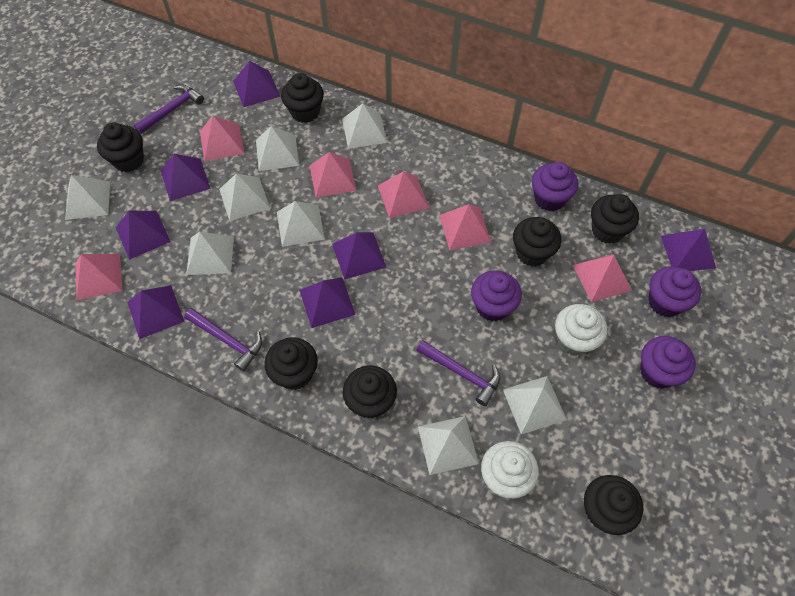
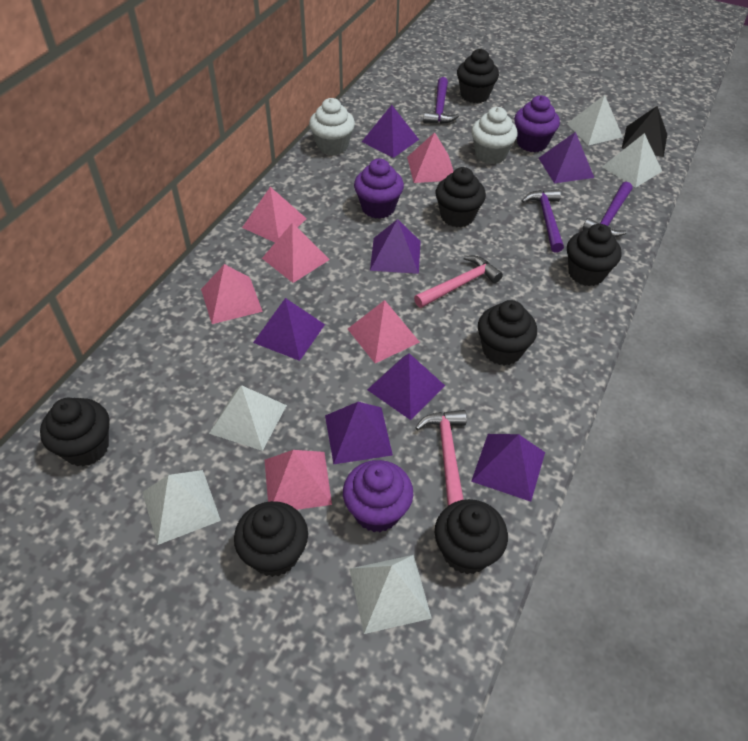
black pyramid: 0 -> 1
pink hammer: 0 -> 2
purple cupcake: 4 -> 3
white pyramid: 8 -> 5

